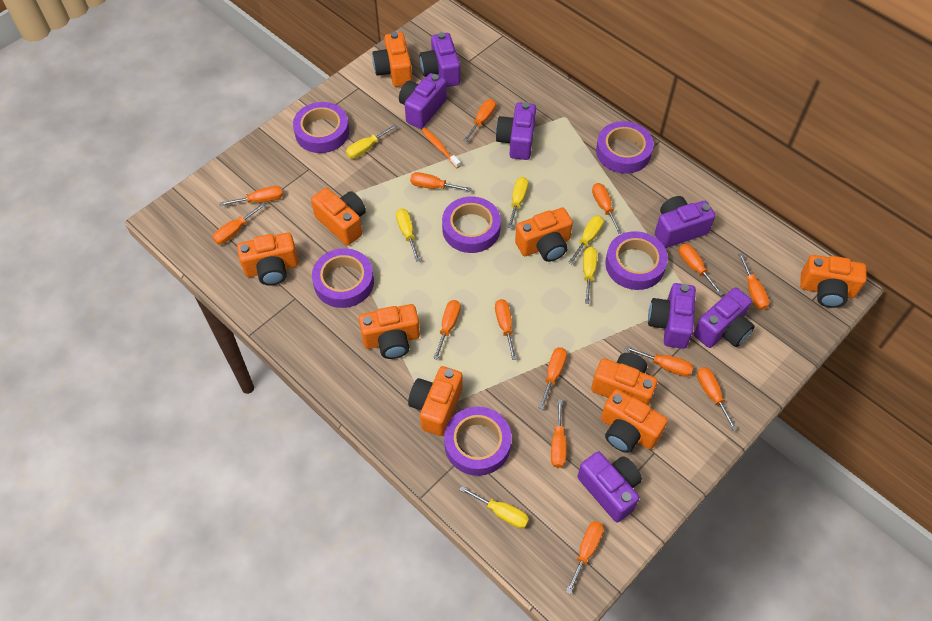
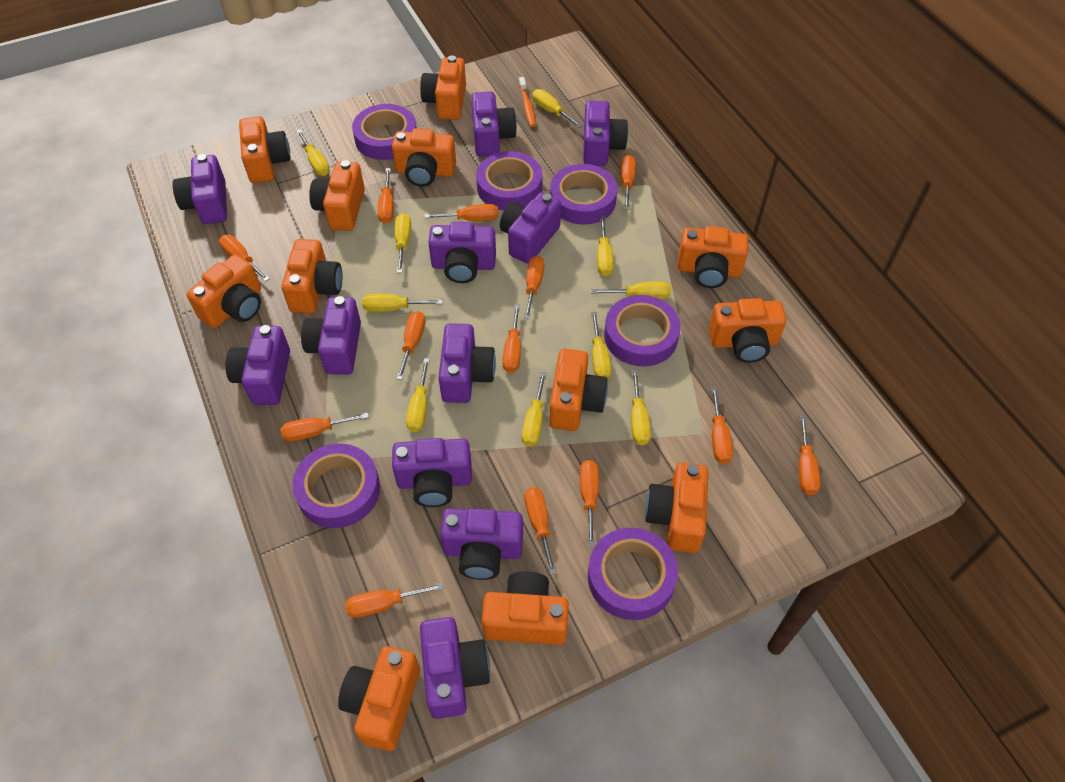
orange camera: 9 -> 12
orange screwdriver: 14 -> 13
purple camera: 7 -> 11
yellow screwdriver: 6 -> 10

